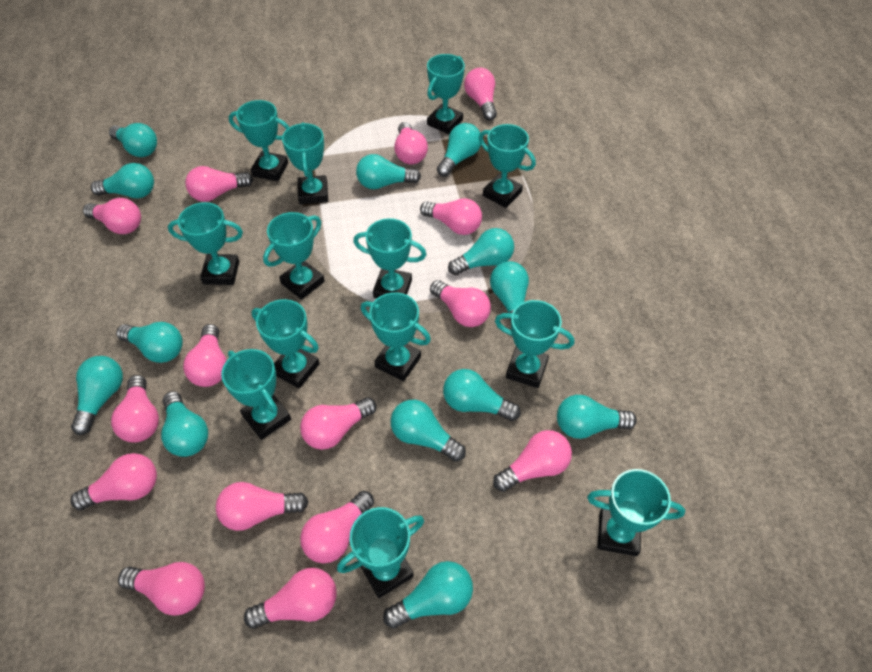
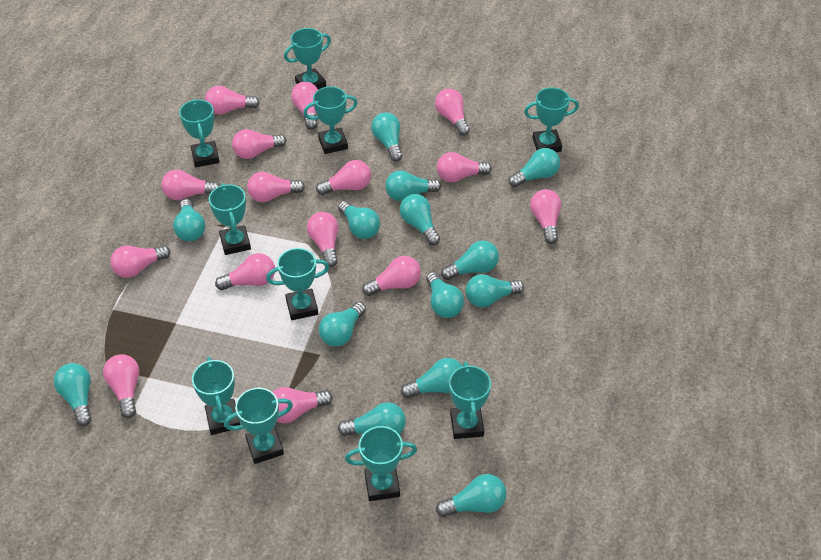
turquoise light bulb: 13 -> 14
turquoise trophy: 13 -> 10

